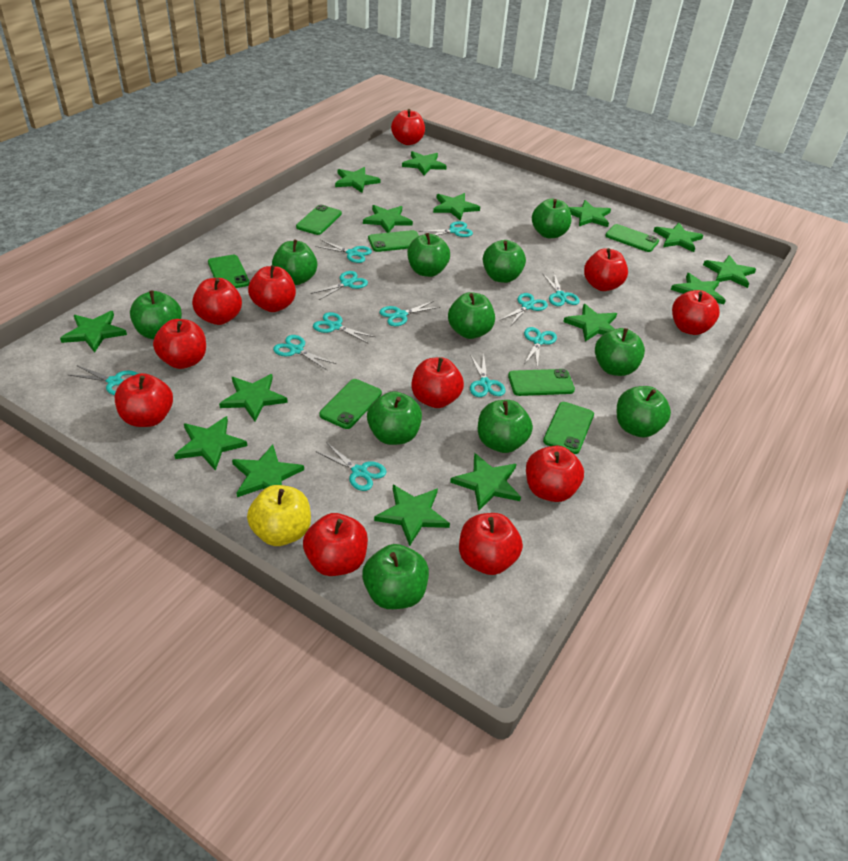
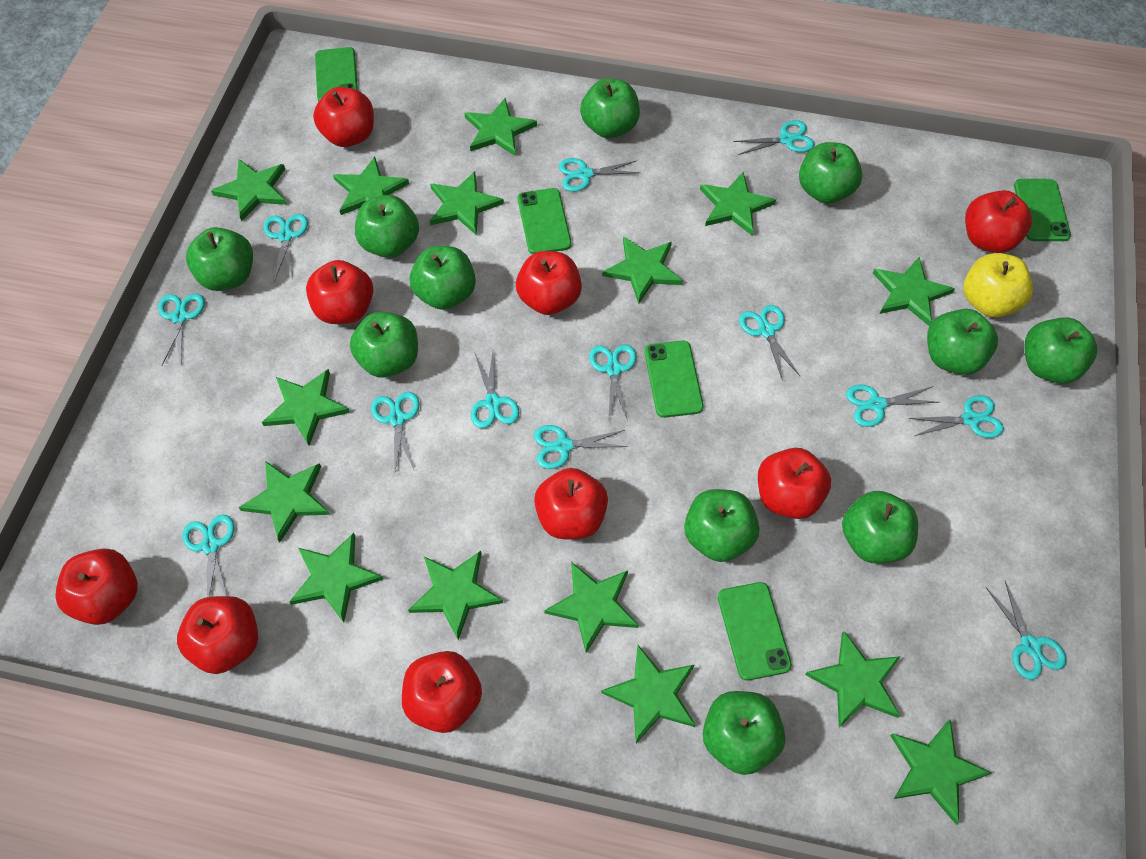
green phone: 7 -> 5
red apple: 11 -> 9
turquoise scissors: 12 -> 13

